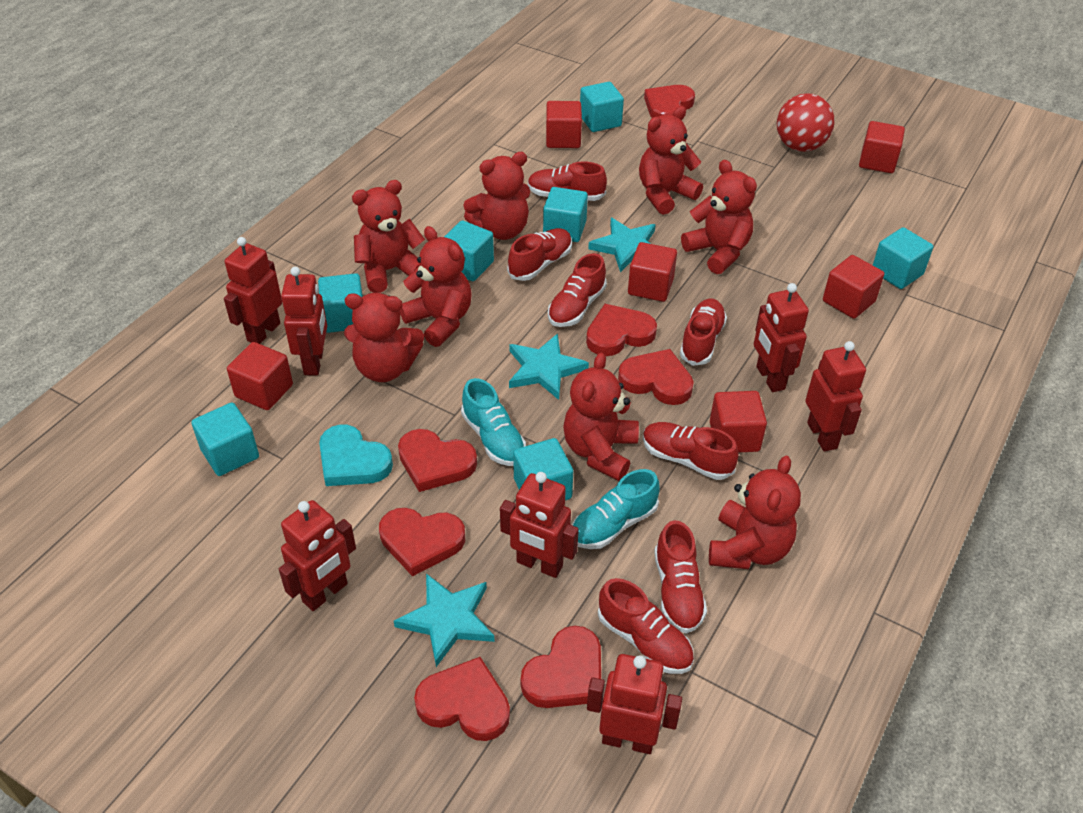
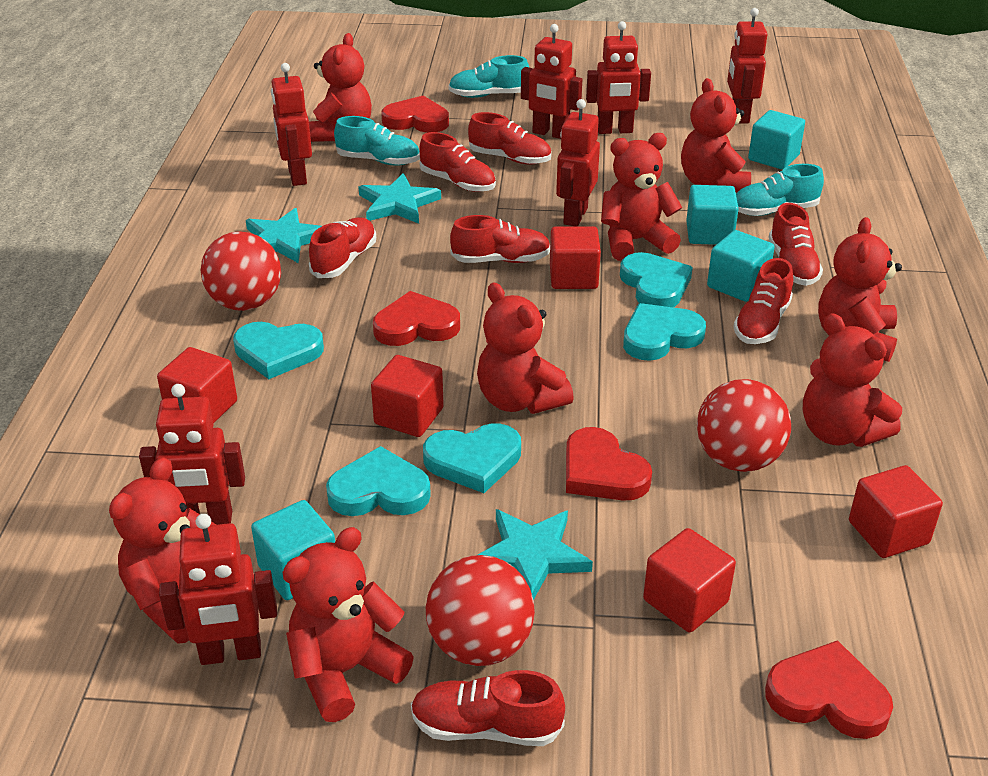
red ball: 1 -> 3
red cube: 6 -> 5
red heart: 7 -> 4
turquoise cube: 7 -> 4
turquoise heart: 1 -> 5
turquoise shoe: 2 -> 3

